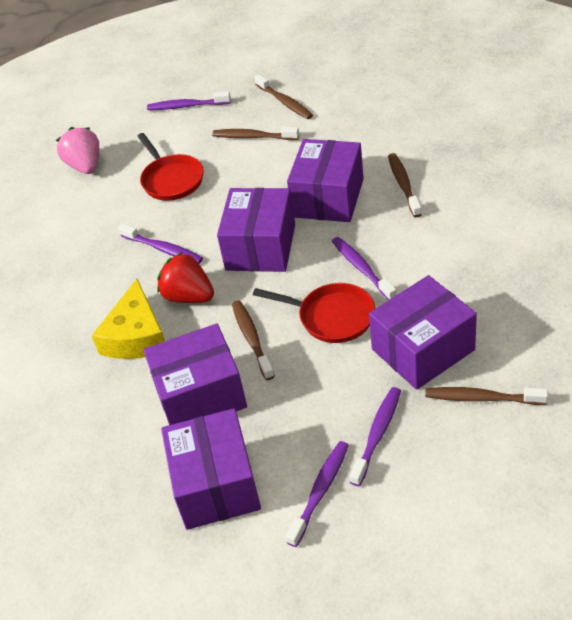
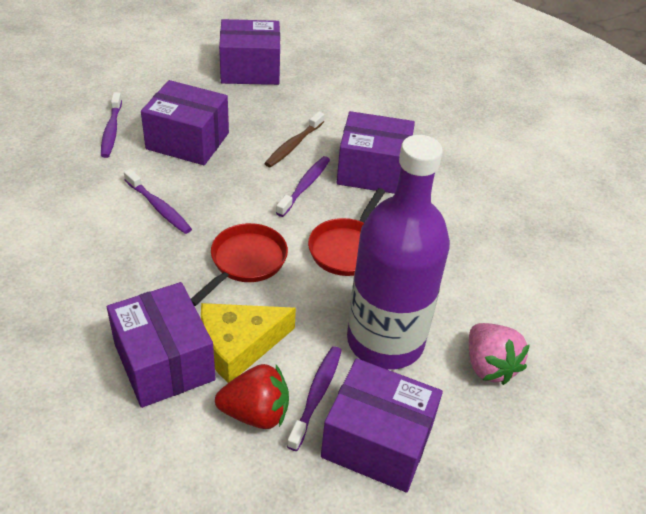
brown toothbrush: 5 -> 1
purple bottle: 0 -> 1
purple toothbrush: 5 -> 4

